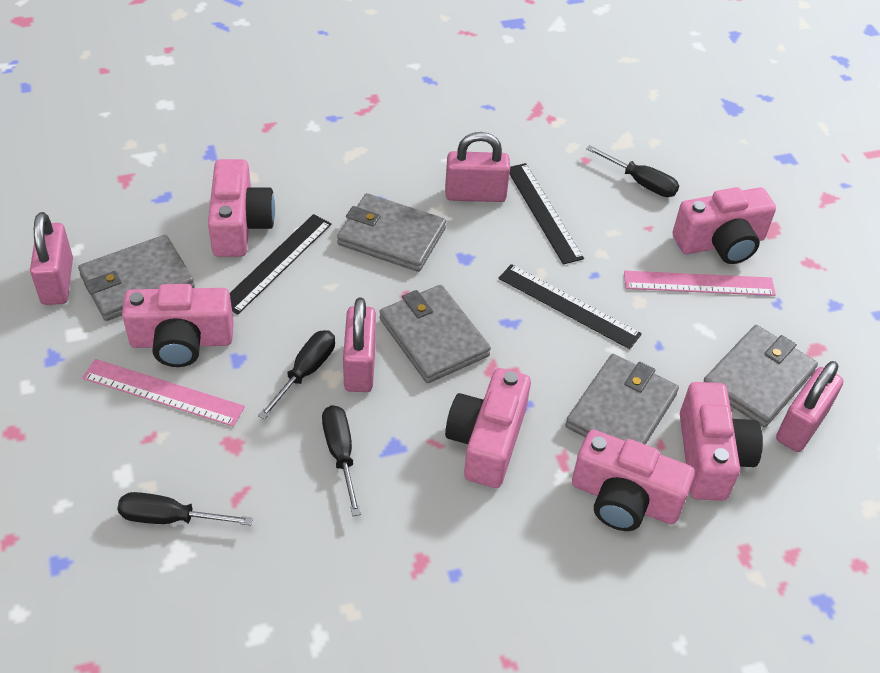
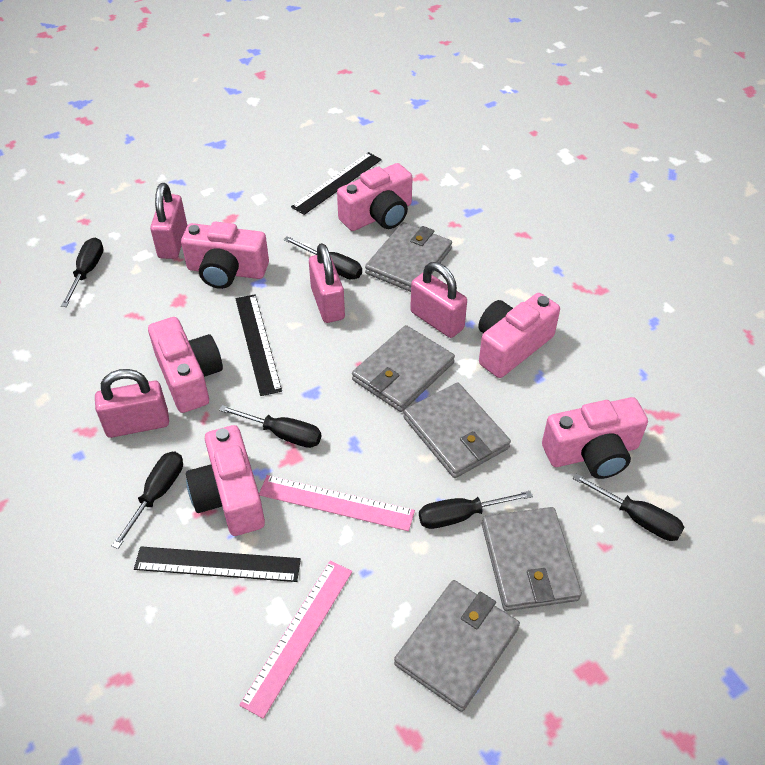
black screwdriver: 4 -> 6

